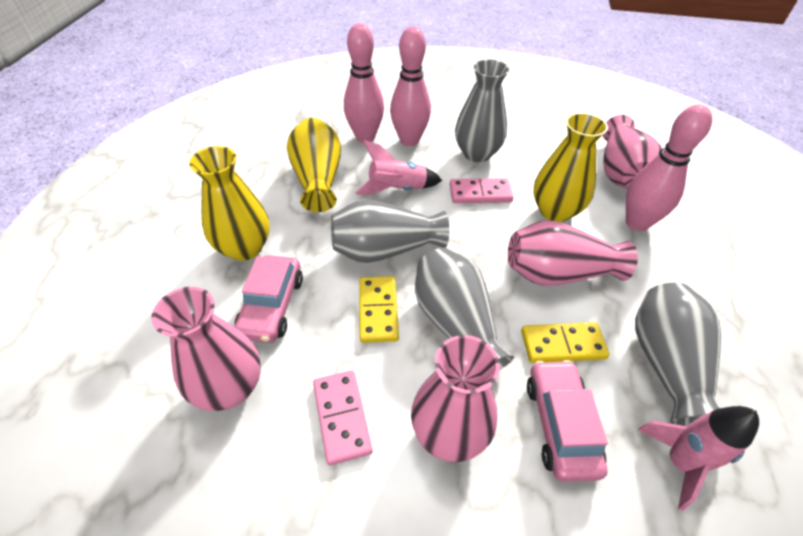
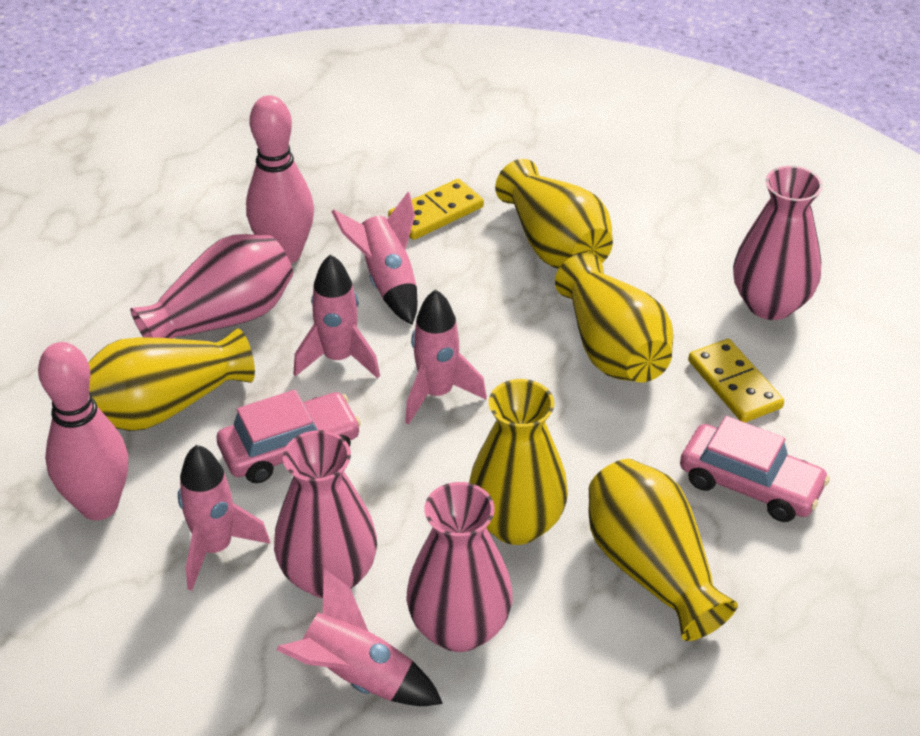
grey vase: 4 -> 0
pink bowling pin: 3 -> 2
pink domino: 2 -> 0
pink rocket: 2 -> 5
yellow vase: 3 -> 5

